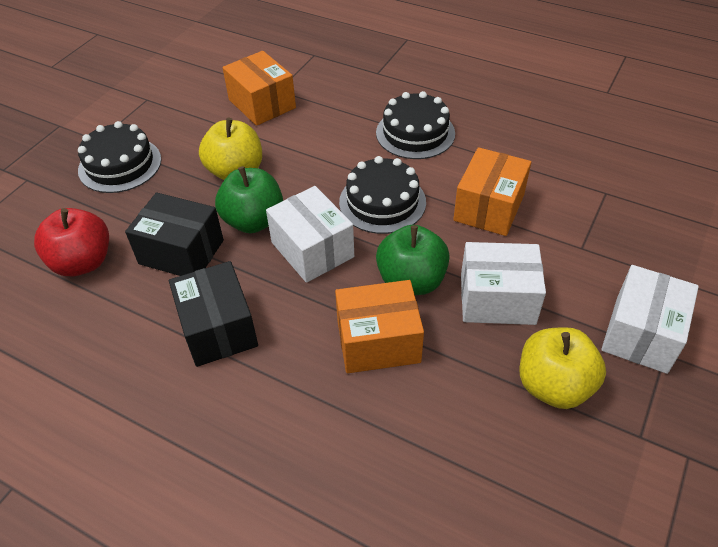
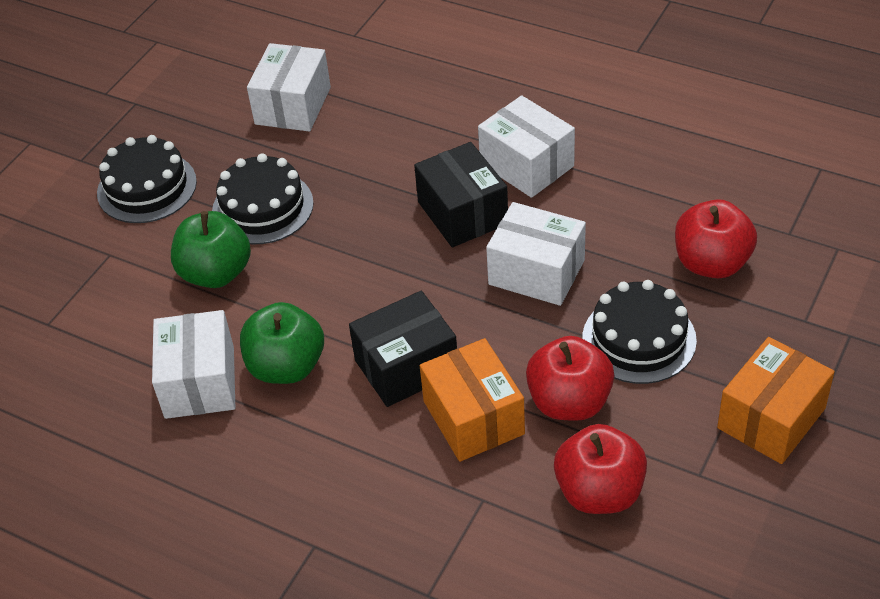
orange box: 3 -> 2
red apple: 1 -> 3
white box: 3 -> 4
yellow apple: 2 -> 0

